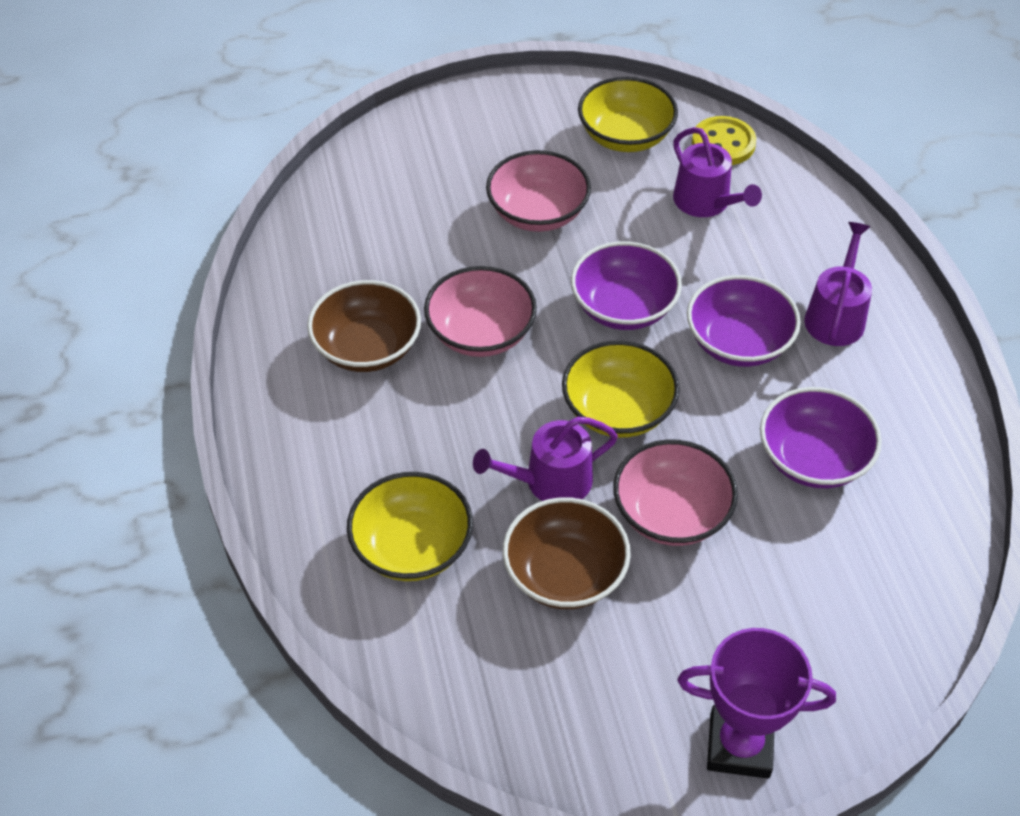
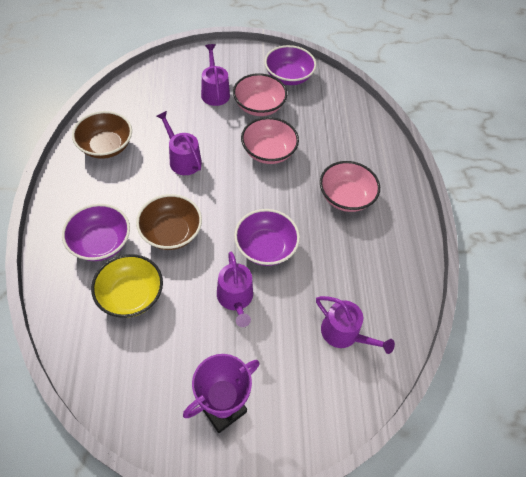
purple watering can: 3 -> 4
yellow bowl: 3 -> 1
yellow button: 1 -> 0

